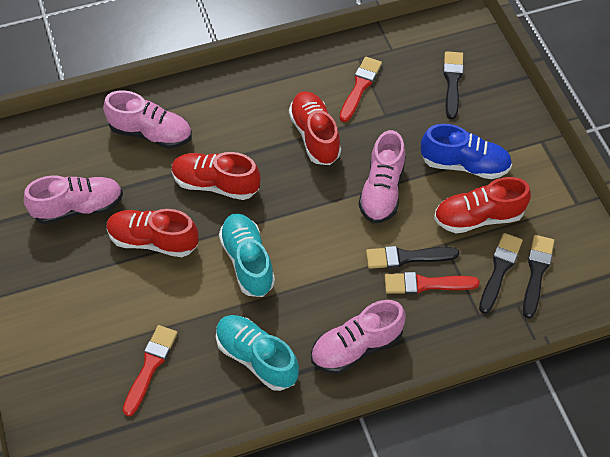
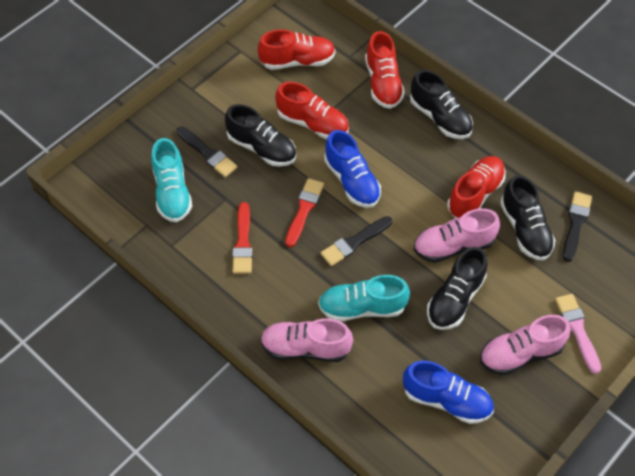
black brush: 4 -> 3
black shoe: 0 -> 4
blue shoe: 1 -> 2
pink brush: 0 -> 1
pink shoe: 4 -> 3
red brush: 3 -> 2

